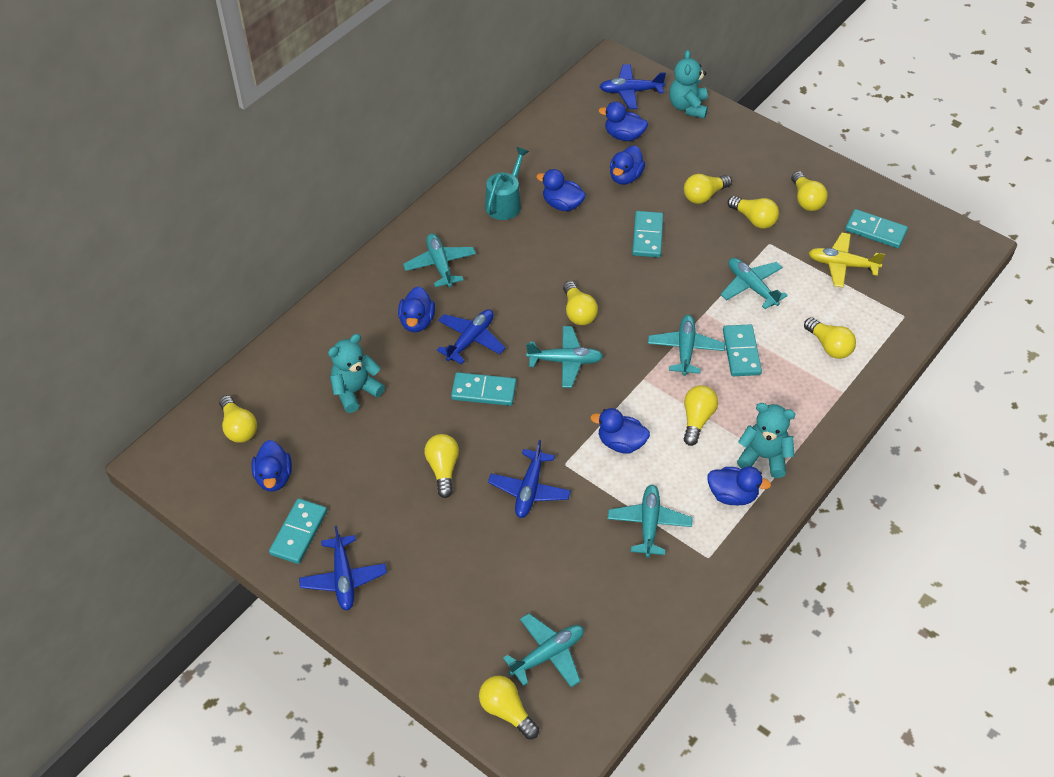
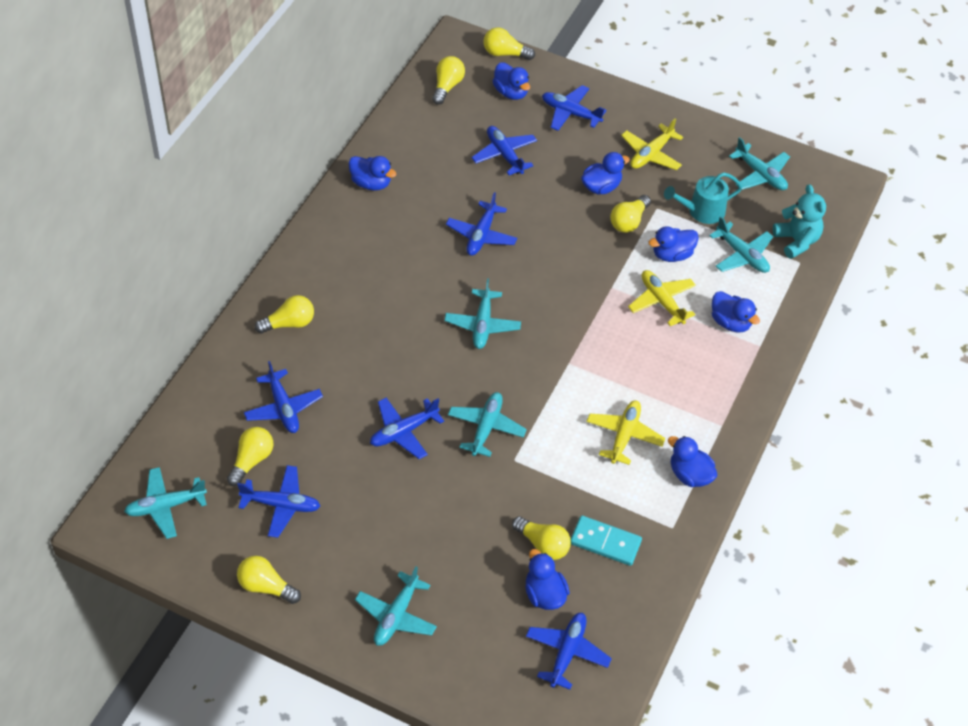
blue plane: 4 -> 7
turquoise domino: 5 -> 1
turquoise teddy bear: 3 -> 1
yellow light bulb: 9 -> 7
yellow plane: 1 -> 3

